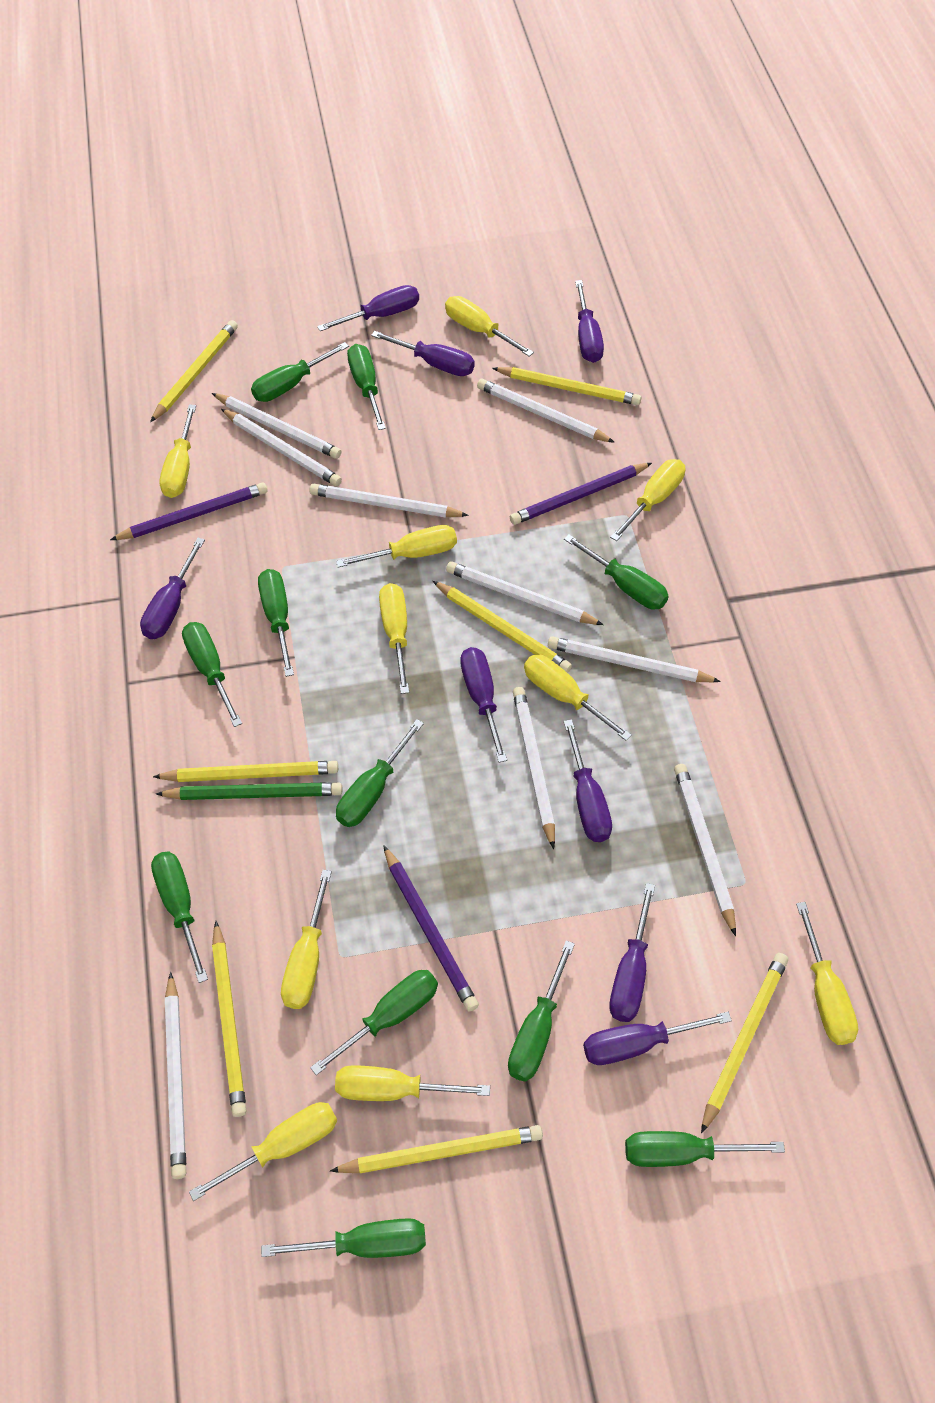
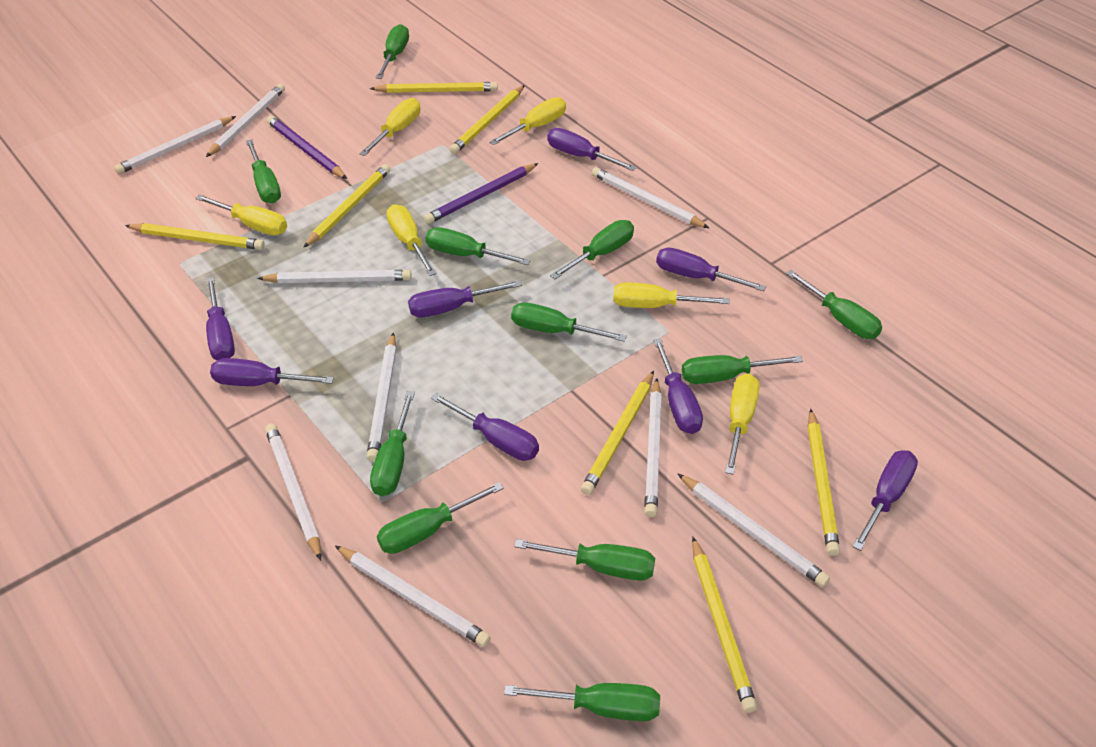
green pencil: 1 -> 0
purple pencil: 3 -> 2
yellow screwdriver: 10 -> 6

